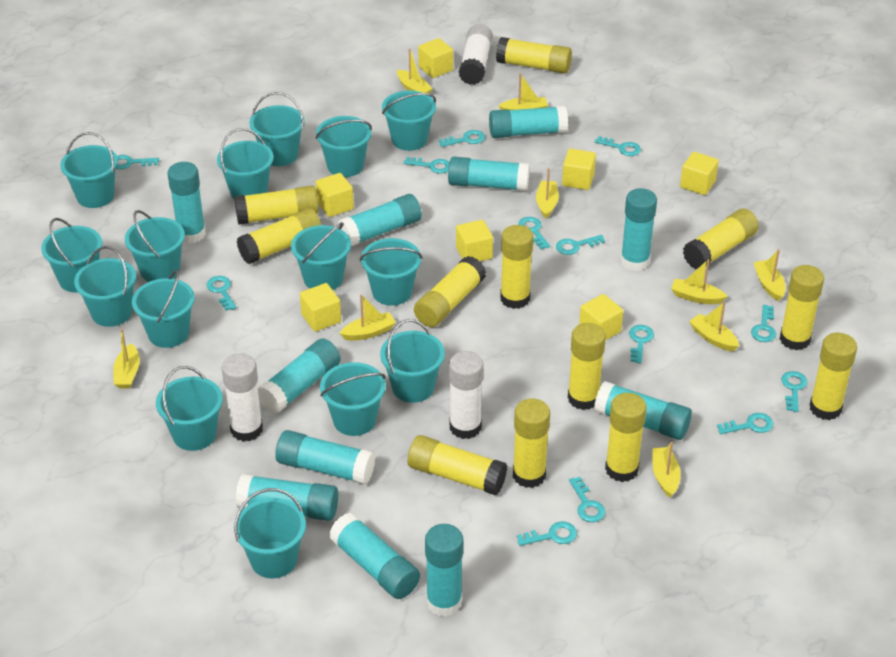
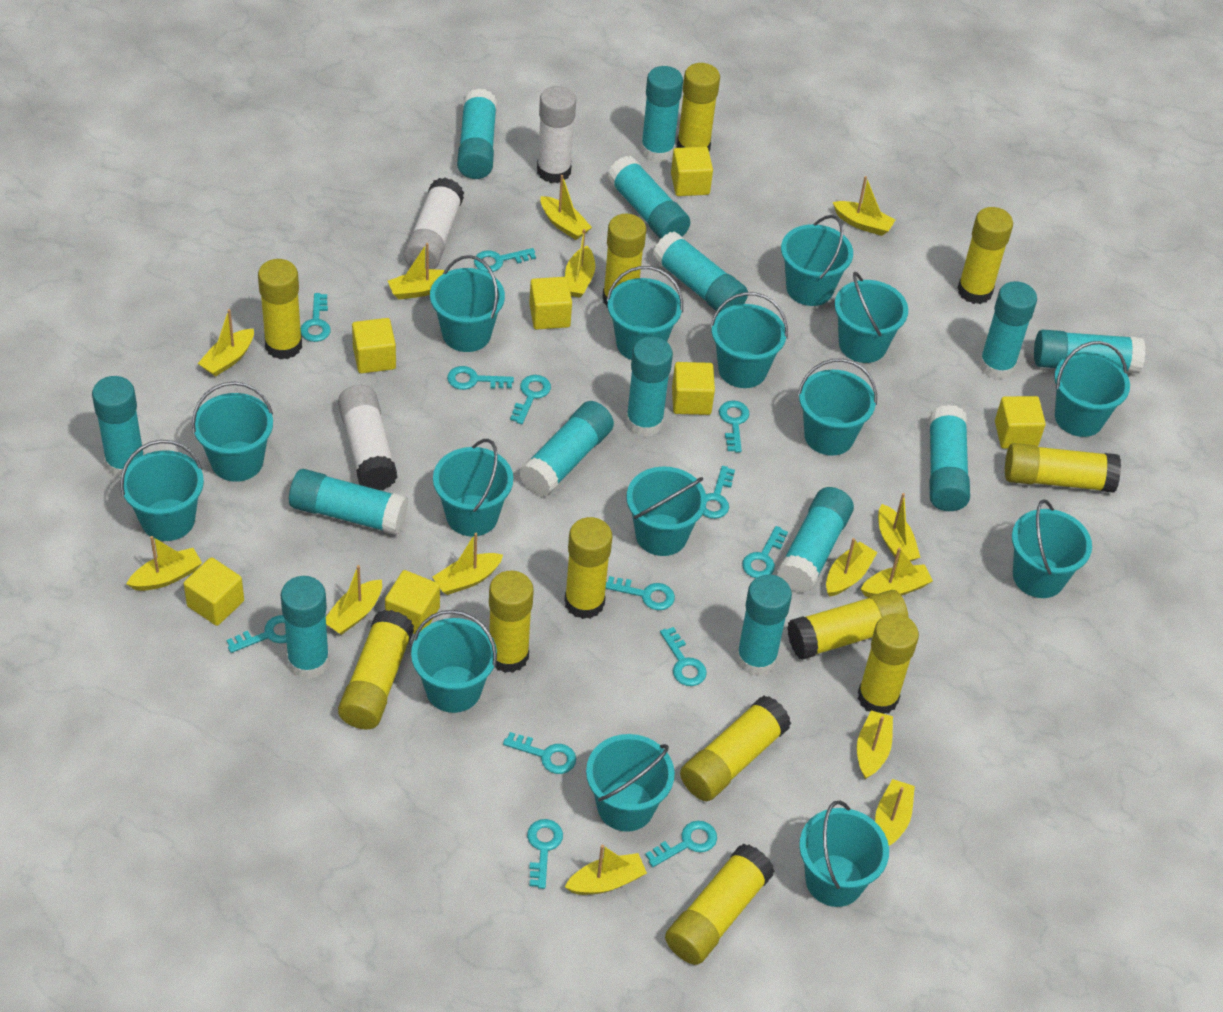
turquoise glue stick: 11 -> 14
yellow boat: 9 -> 14

